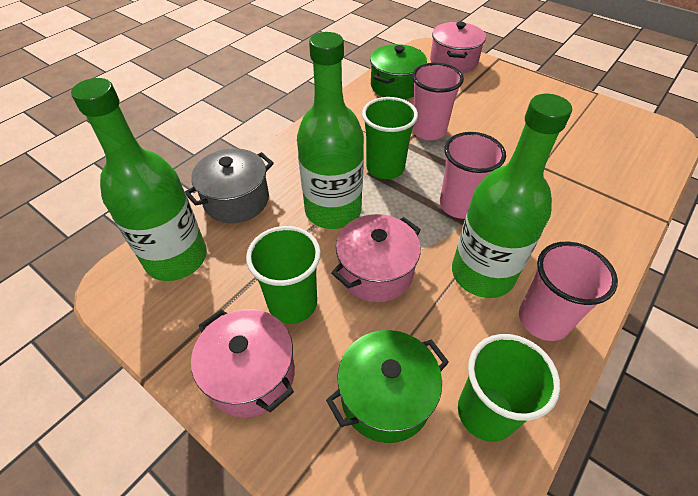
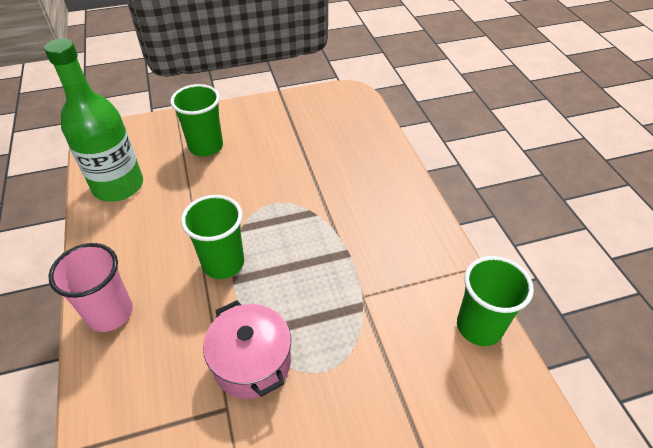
green bottle: 3 -> 1
green pot: 2 -> 0
grey pot: 1 -> 0
pink cup: 3 -> 1
pink pot: 3 -> 1

